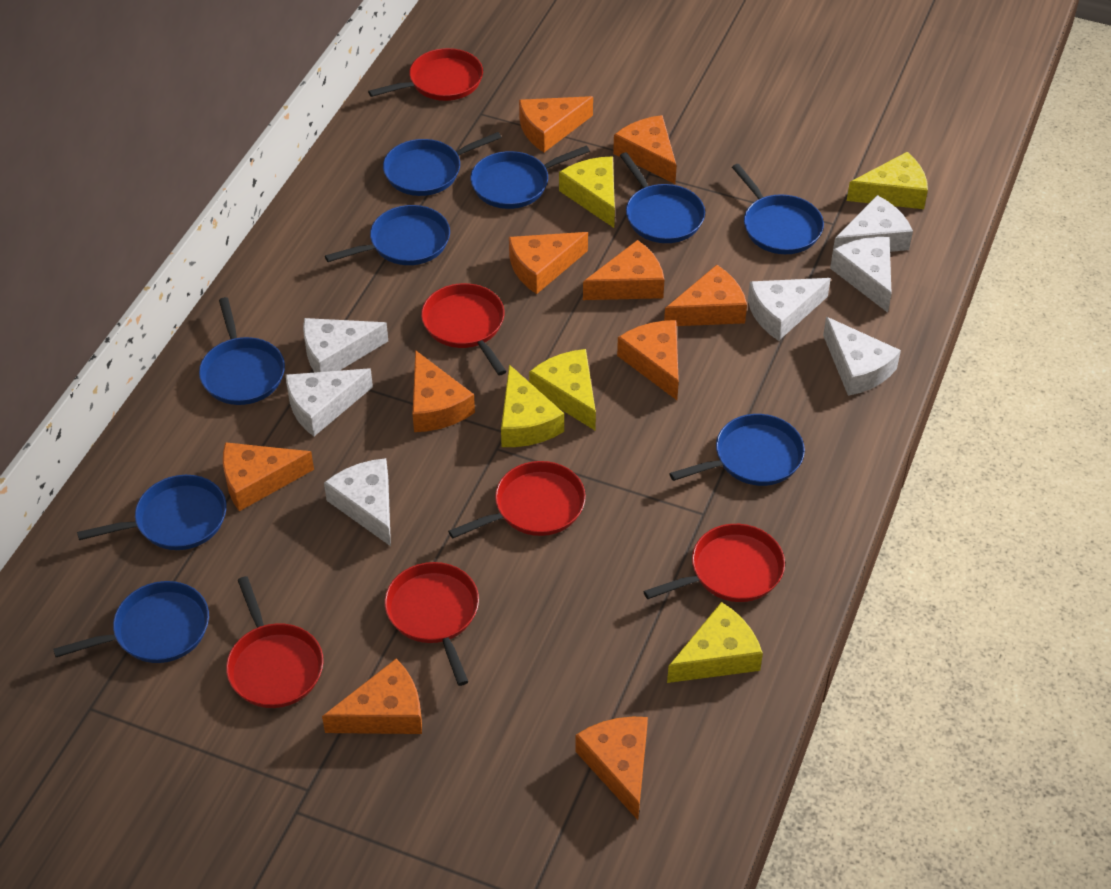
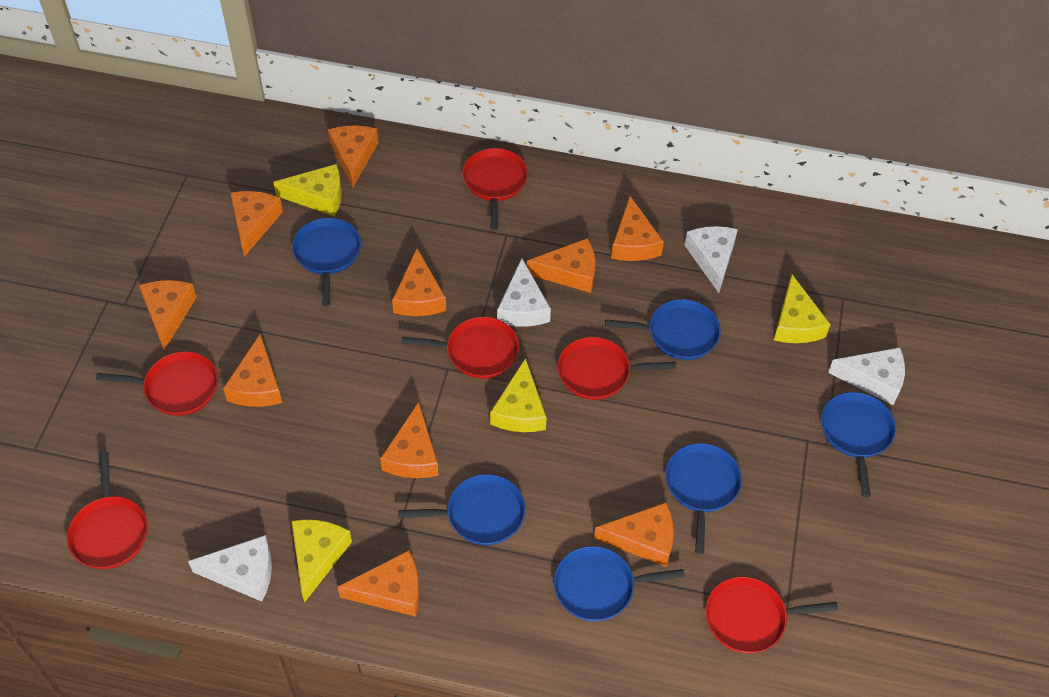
blue pan: 9 -> 6
white cheese: 7 -> 4
yellow cheese: 5 -> 4

